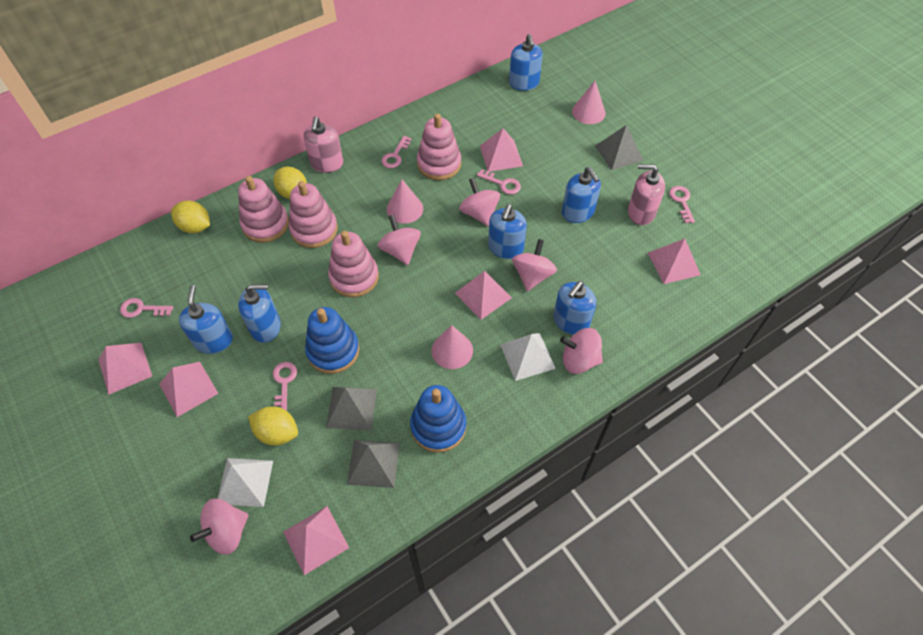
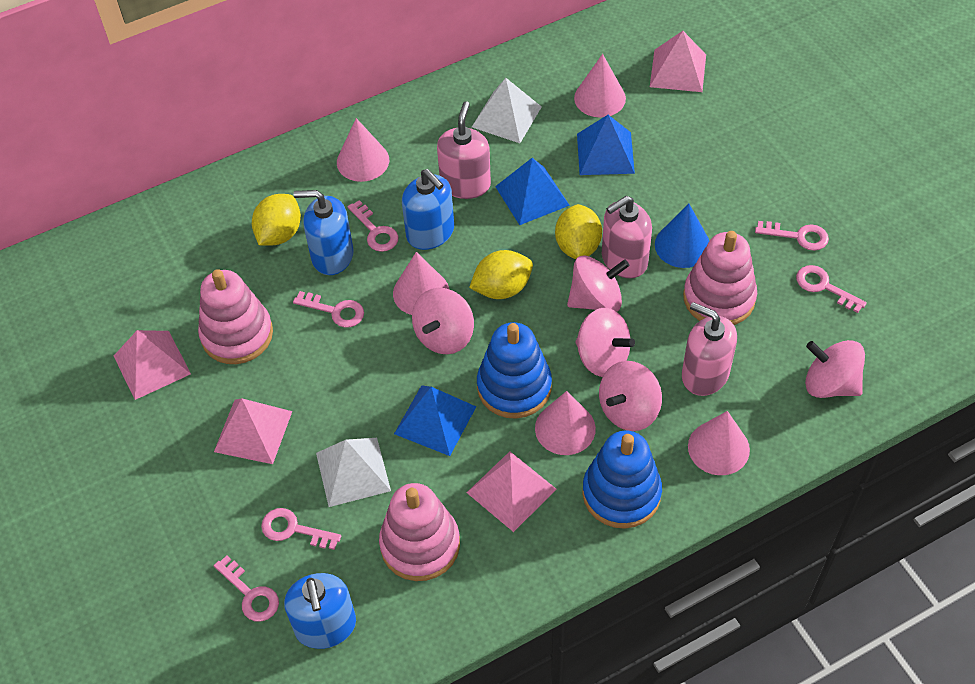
blue cone: 0 -> 1
blue pyramid: 0 -> 3
blue soap dispenser: 6 -> 3
grey pyramid: 3 -> 0
pink cone: 3 -> 5
pink key: 5 -> 6
pink pyramid: 6 -> 4
pink soap dispenser: 2 -> 3
pink stacking toy: 4 -> 3

